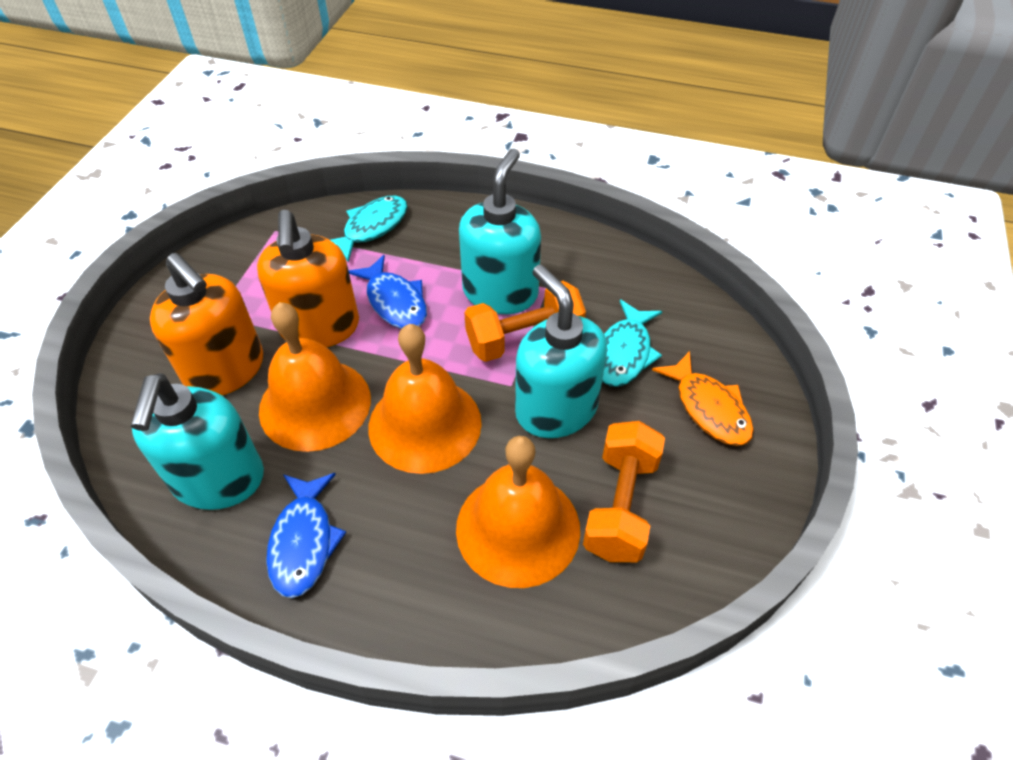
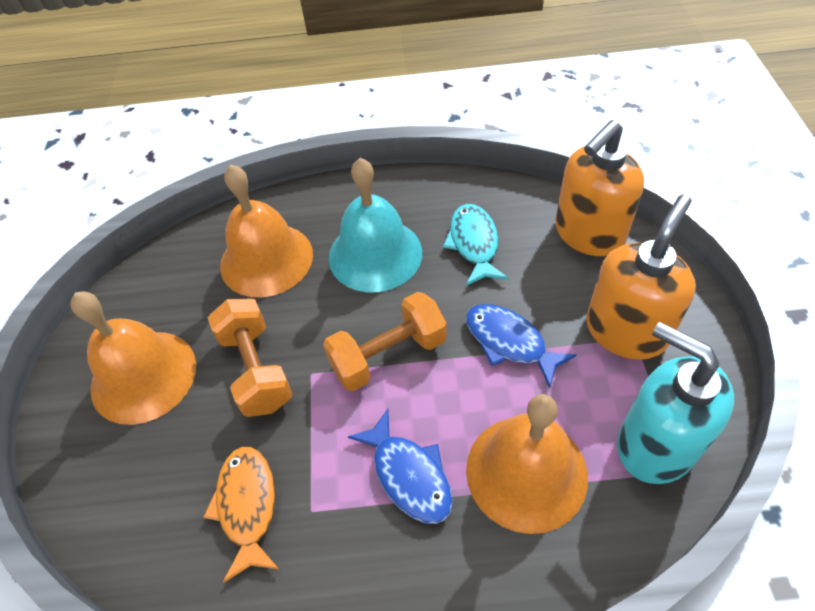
turquoise bell: 0 -> 1
turquoise fish: 2 -> 1
turquoise soap dispenser: 3 -> 1

